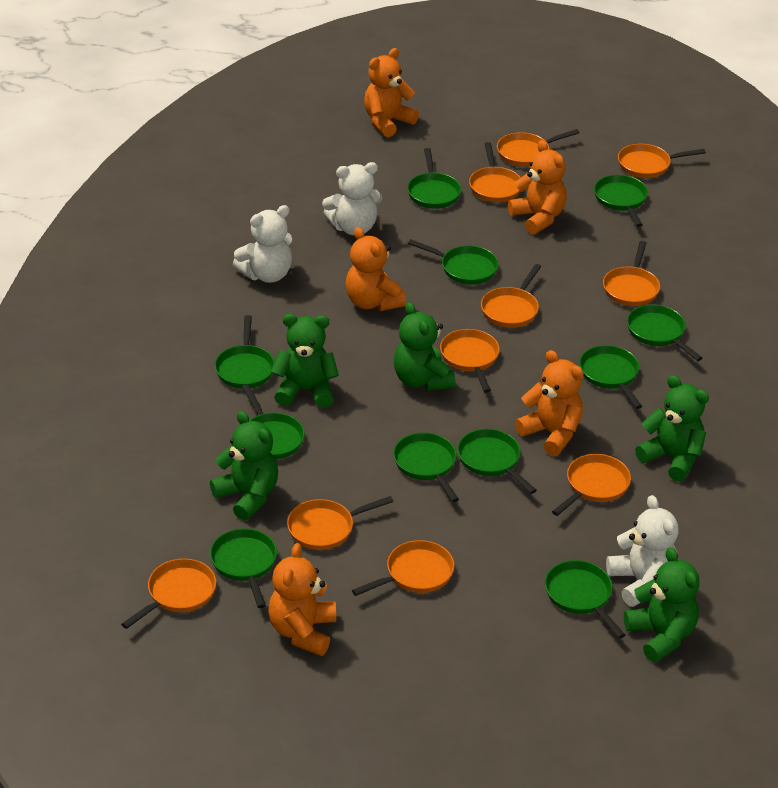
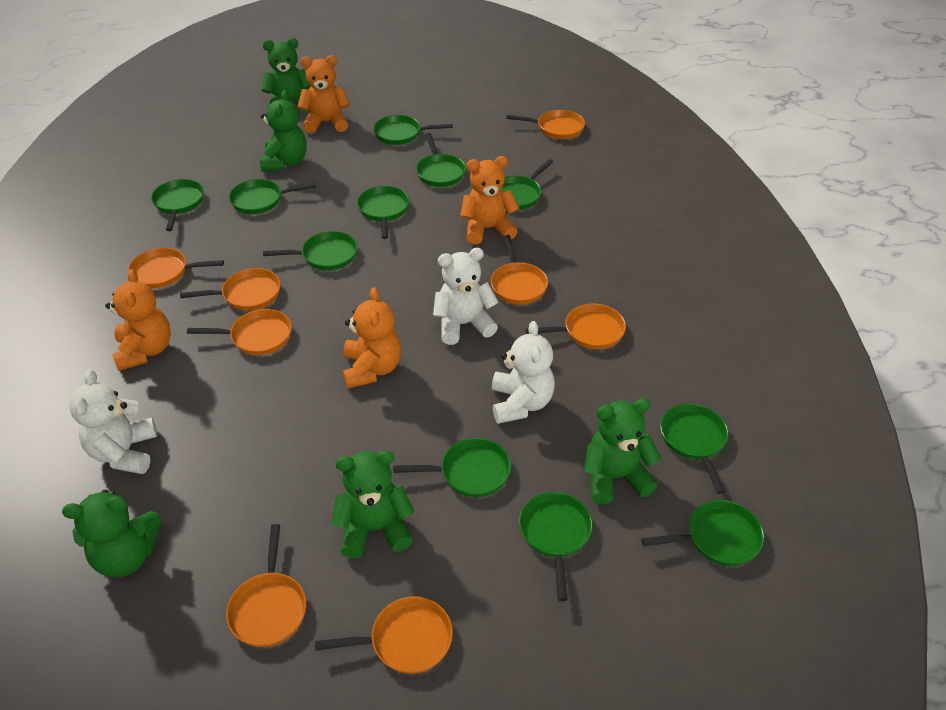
orange pan: 10 -> 8
orange teddy bear: 5 -> 4

